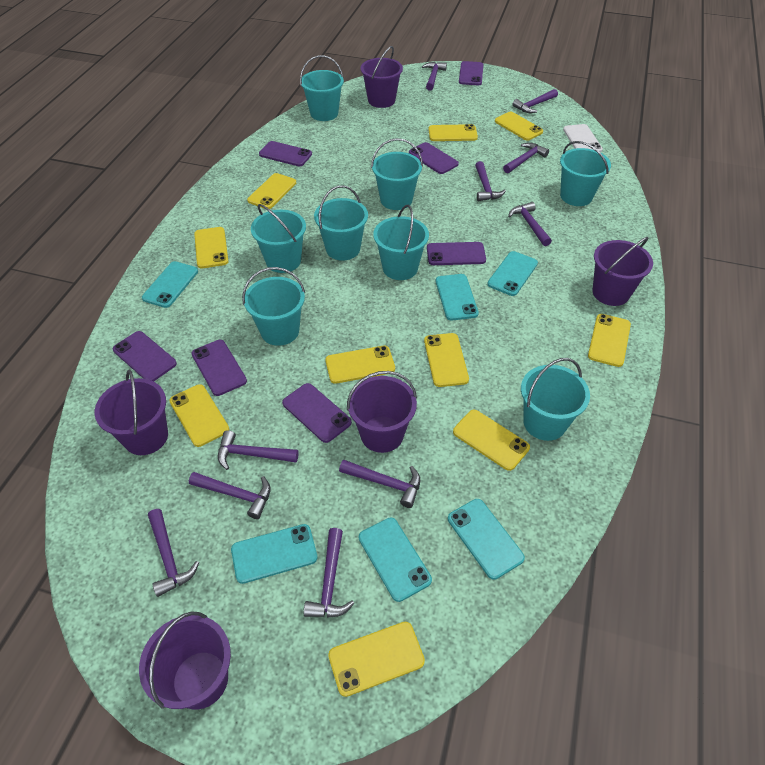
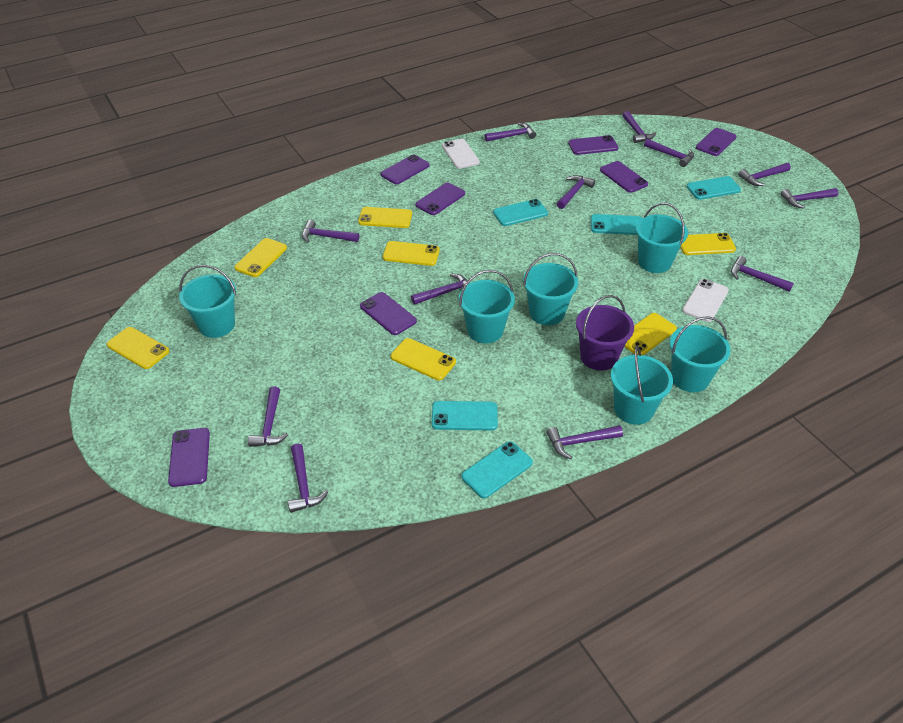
purple bucket: 5 -> 1
purple hammer: 10 -> 12
turquoise bucket: 8 -> 6
turquoise phone: 6 -> 5
white phone: 1 -> 2
yellow phone: 10 -> 7

